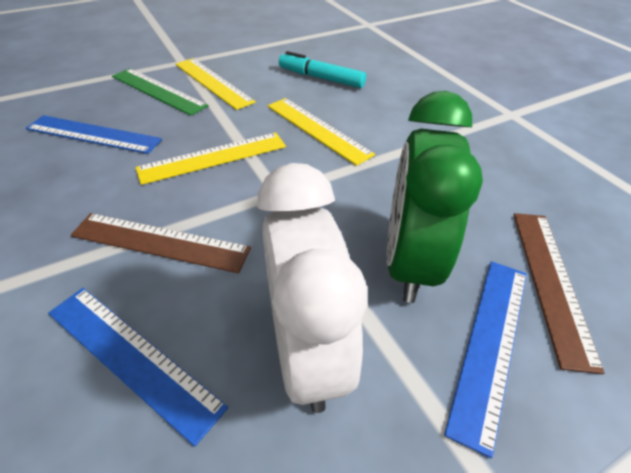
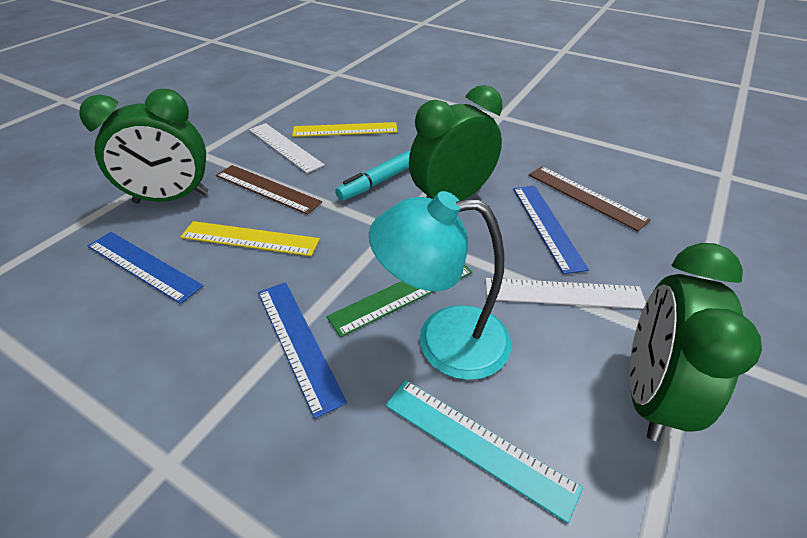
green clock: 1 -> 3
turquoise lamp: 0 -> 1
turquoise ruler: 0 -> 1
white clock: 1 -> 0
white ruler: 0 -> 2
yellow ruler: 3 -> 2

